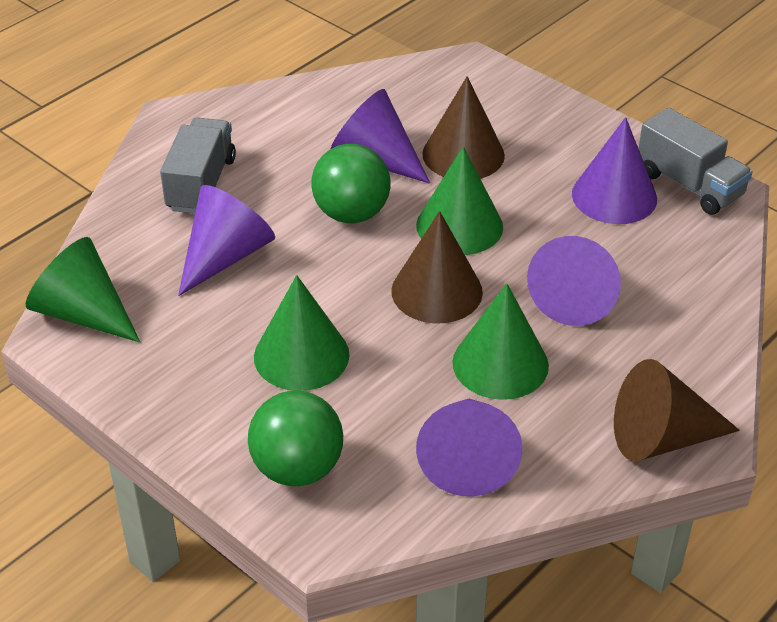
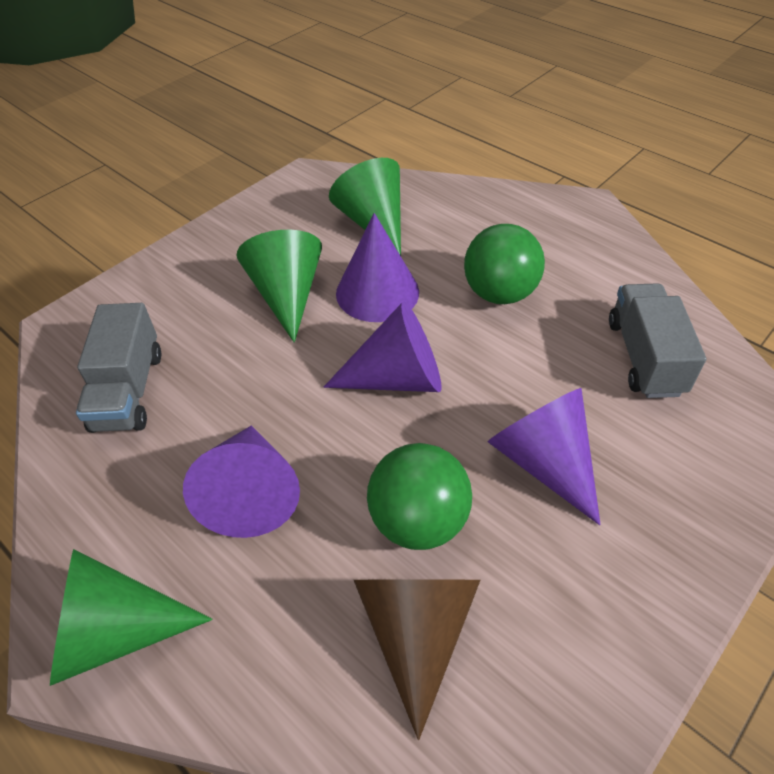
brown cone: 3 -> 1
green cone: 4 -> 3
purple cone: 5 -> 4

